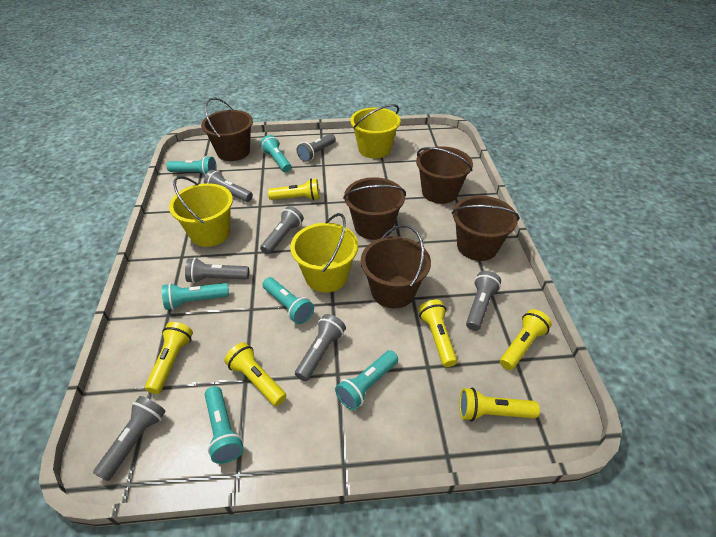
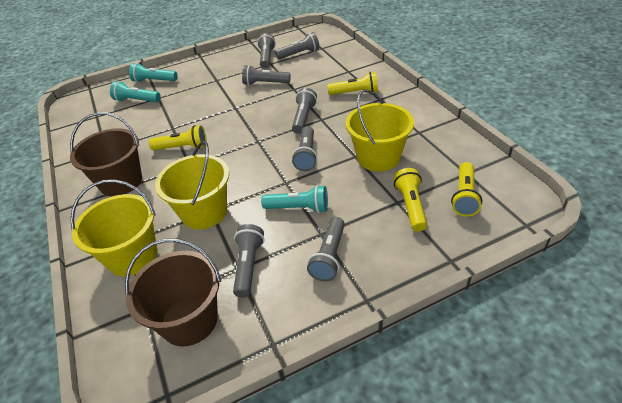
brown bucket: 5 -> 2
turquoise flashlight: 6 -> 3
yellow flashlight: 6 -> 4

